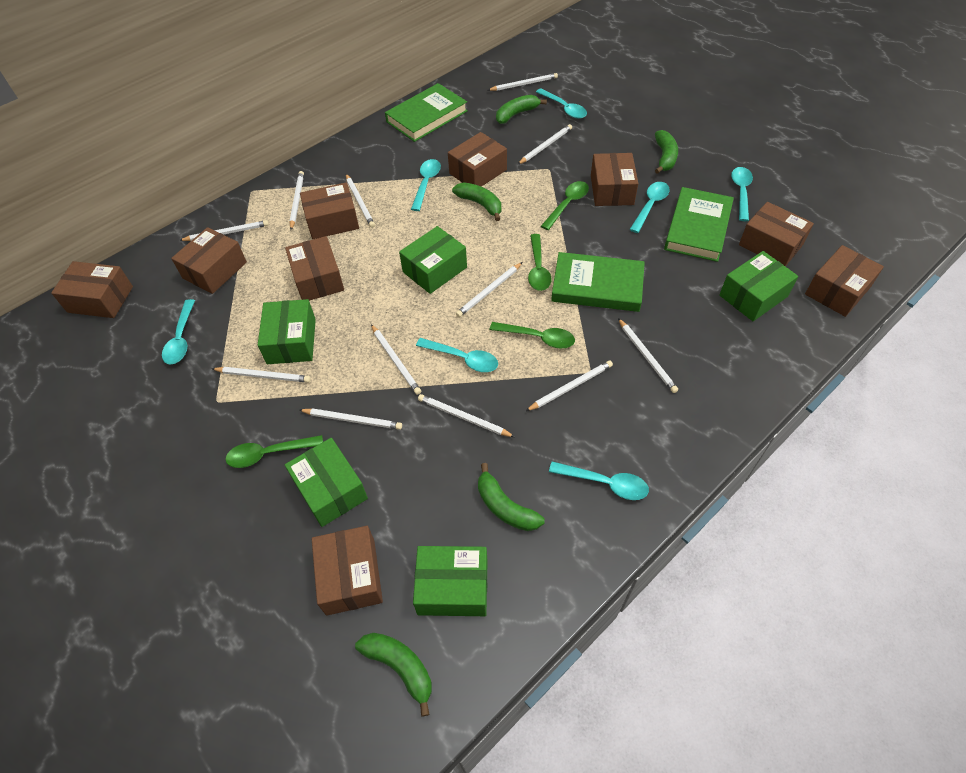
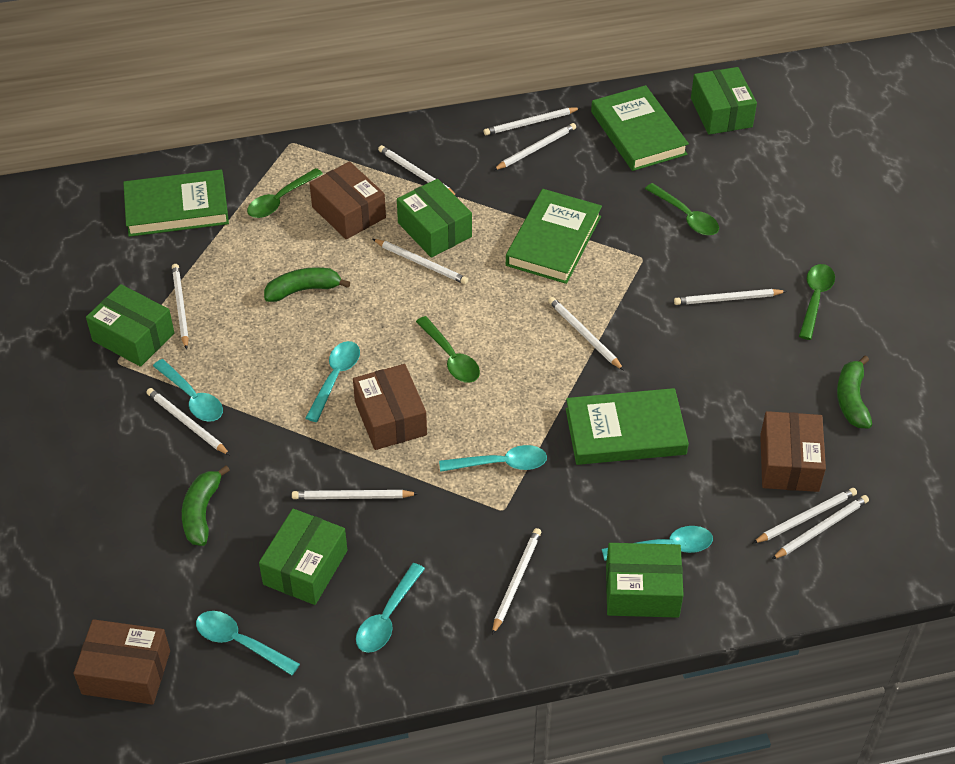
brown box: 9 -> 4
green banana: 5 -> 3
green book: 3 -> 4
turquoise spoon: 7 -> 6

